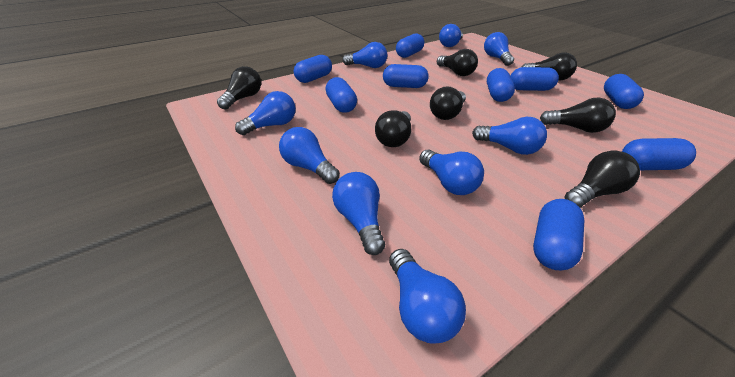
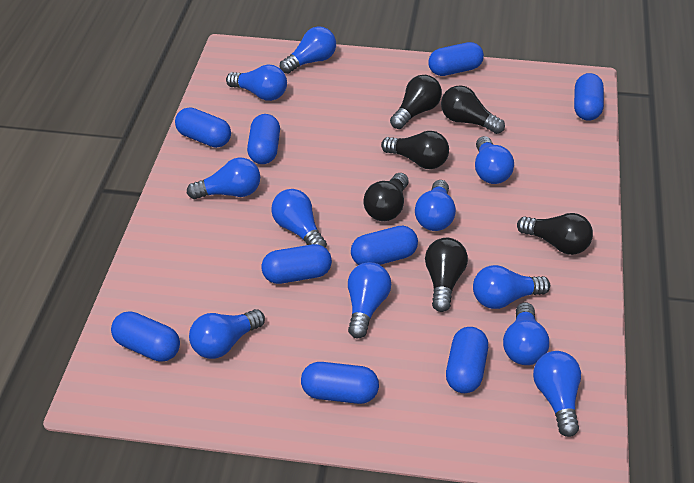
black light bulb: 7 -> 6
blue light bulb: 9 -> 11

